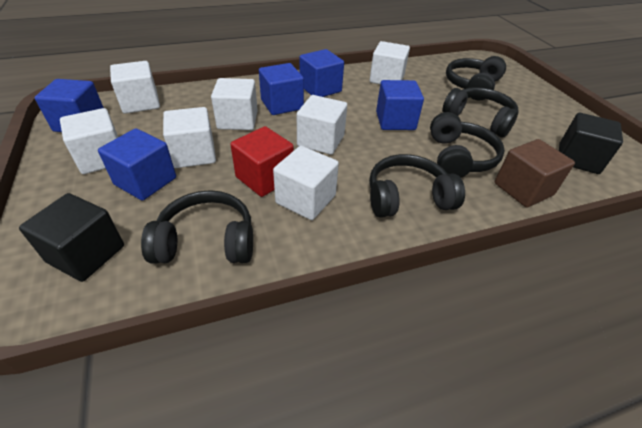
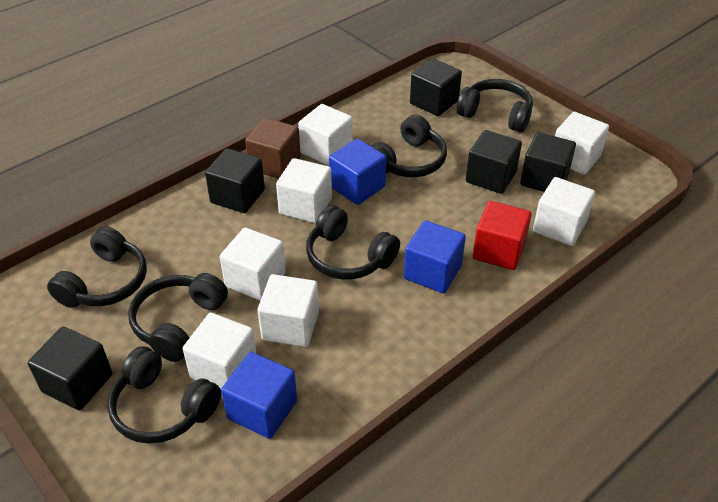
black cube: 2 -> 5
black headphones: 5 -> 6
blue cube: 5 -> 3

